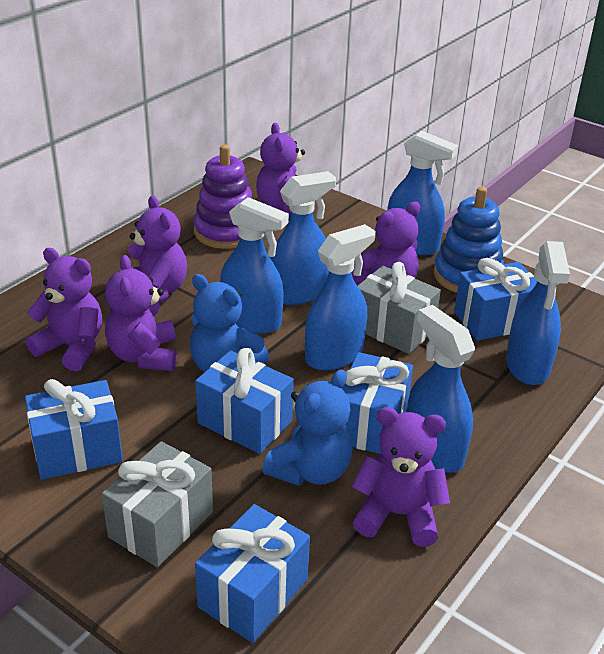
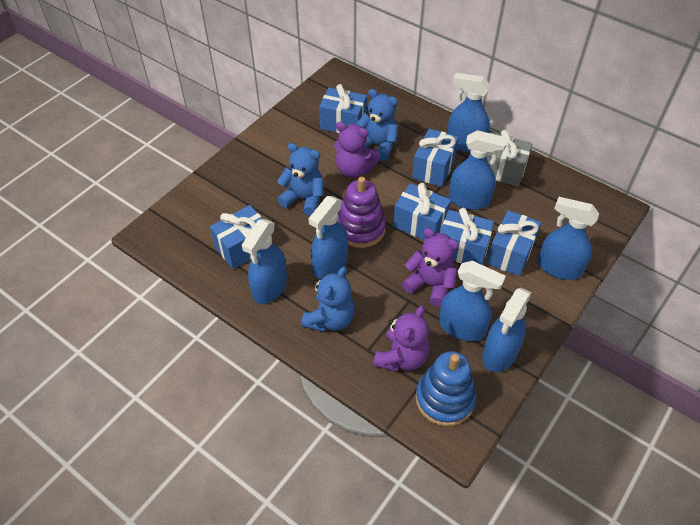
blue gift: 5 -> 6
blue spray bottle: 6 -> 7
blue teddy bear: 2 -> 3
grey gift: 2 -> 1
purple teddy bear: 6 -> 3

